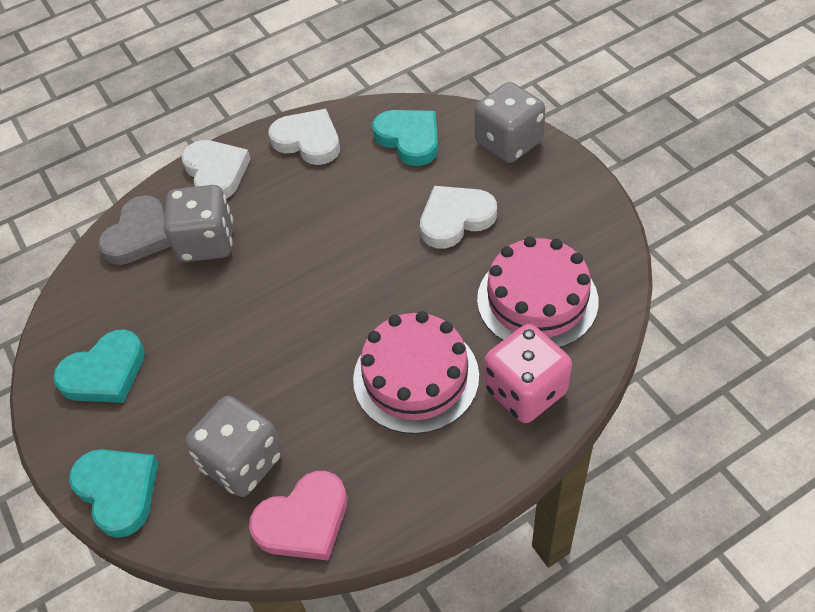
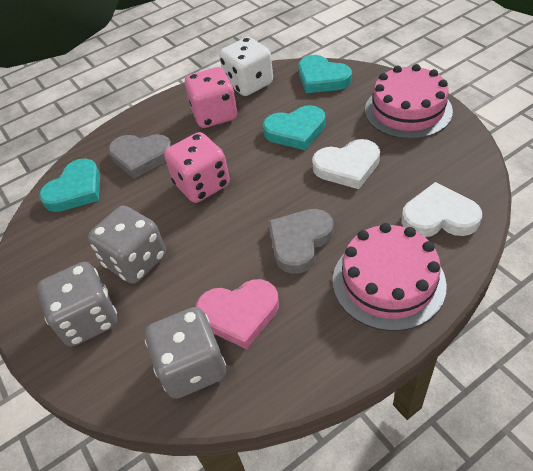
grey heart: 1 -> 2
pink dice: 1 -> 2
white dice: 0 -> 1
white heart: 3 -> 2

